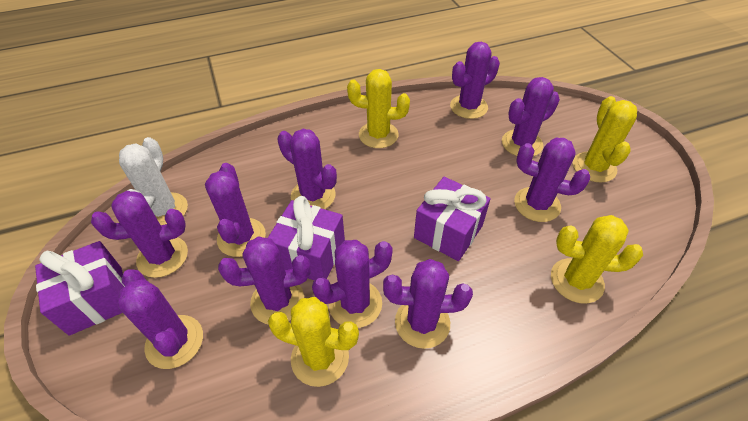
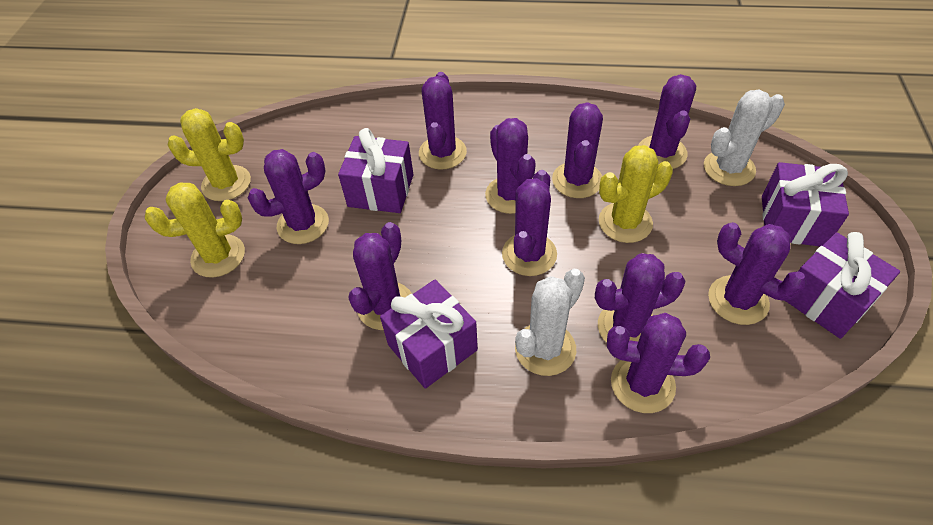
purple gift: 3 -> 4
white cactus: 1 -> 2
yellow cactus: 4 -> 3

